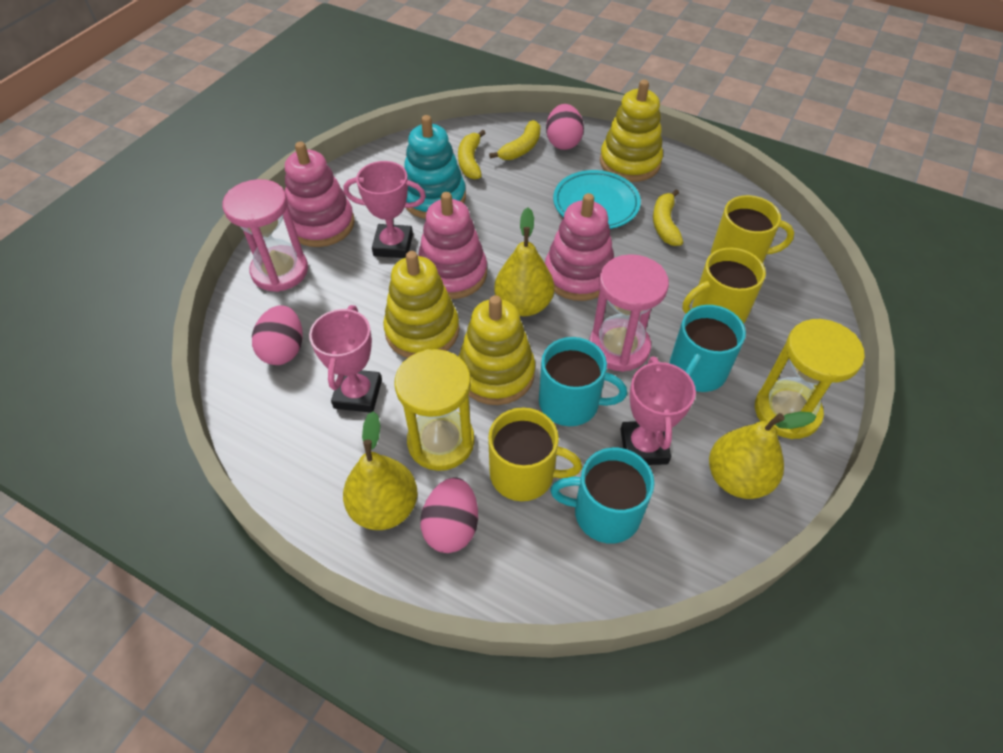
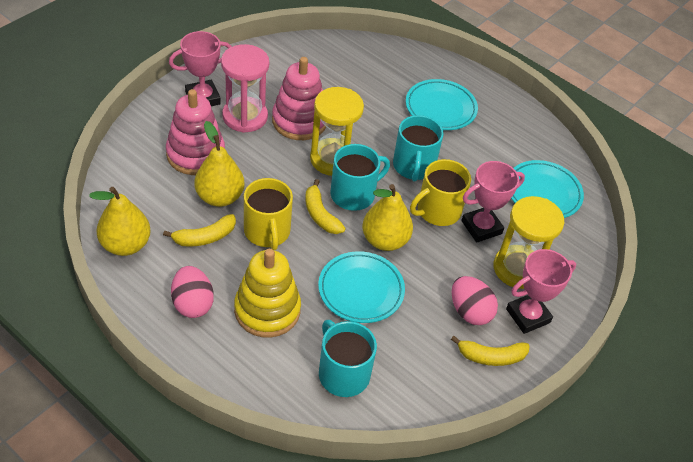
pink egg: 3 -> 2
pink hourglass: 2 -> 1
pink stacking toy: 3 -> 2
turquoise plate: 1 -> 3
turquoise stacking toy: 1 -> 0
yellow mug: 3 -> 2
yellow stacking toy: 3 -> 1

